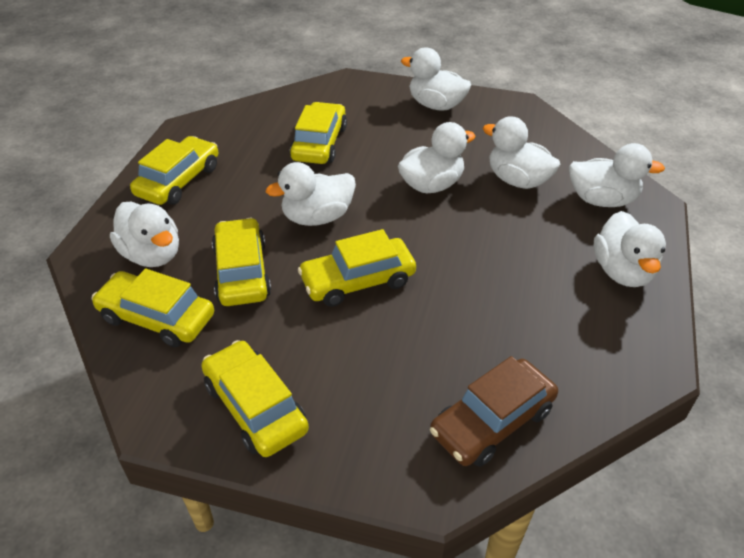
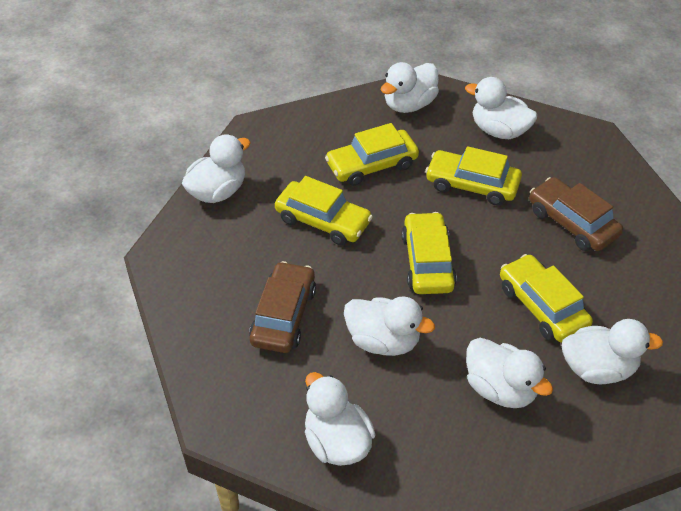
brown car: 1 -> 2
yellow car: 6 -> 5

